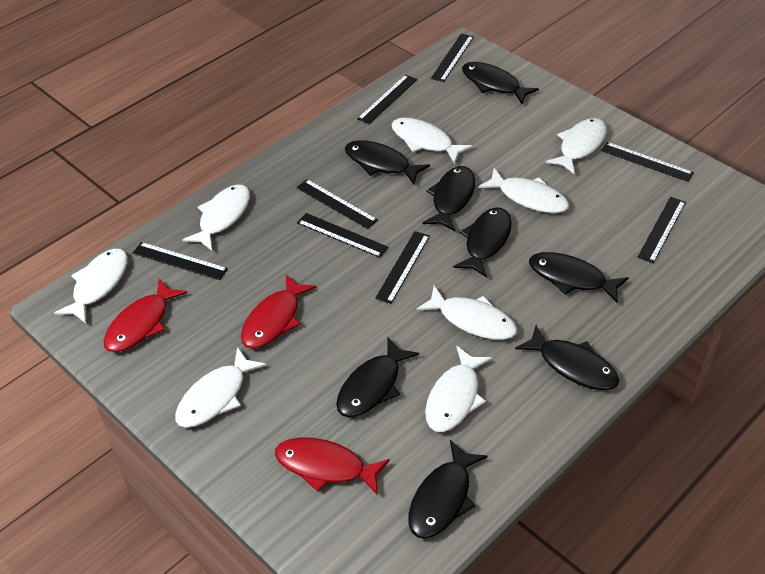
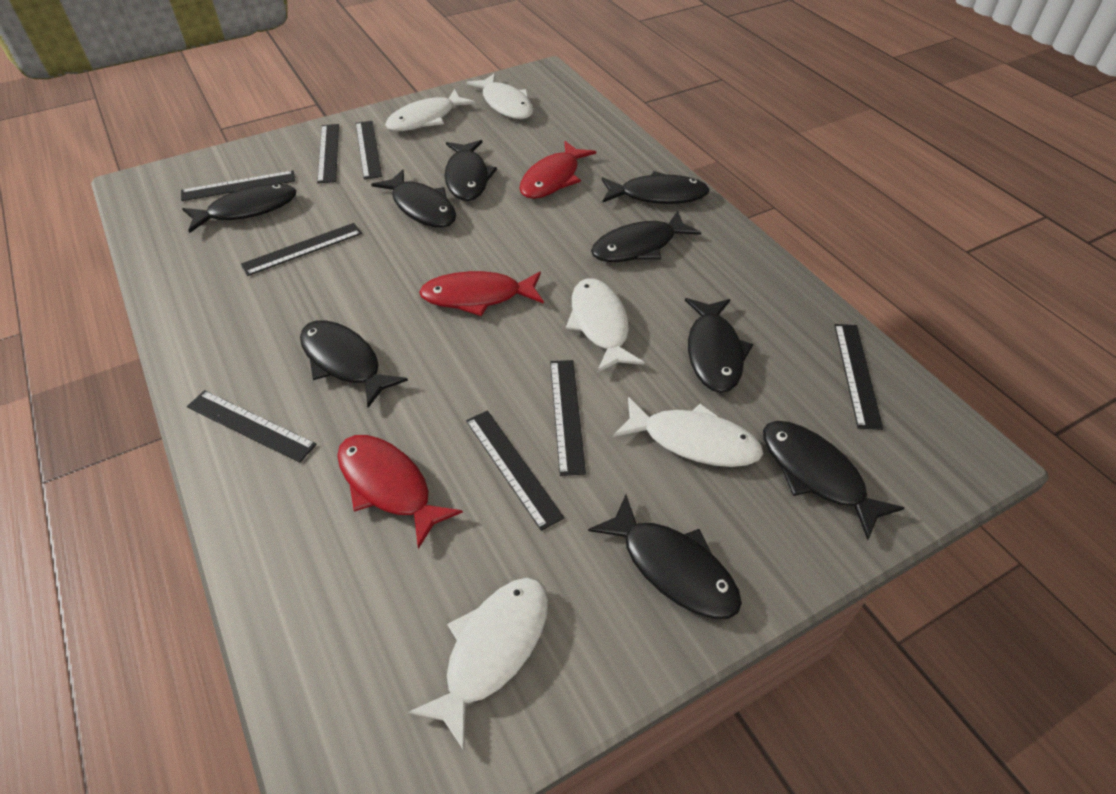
black fish: 8 -> 9
white fish: 8 -> 5

